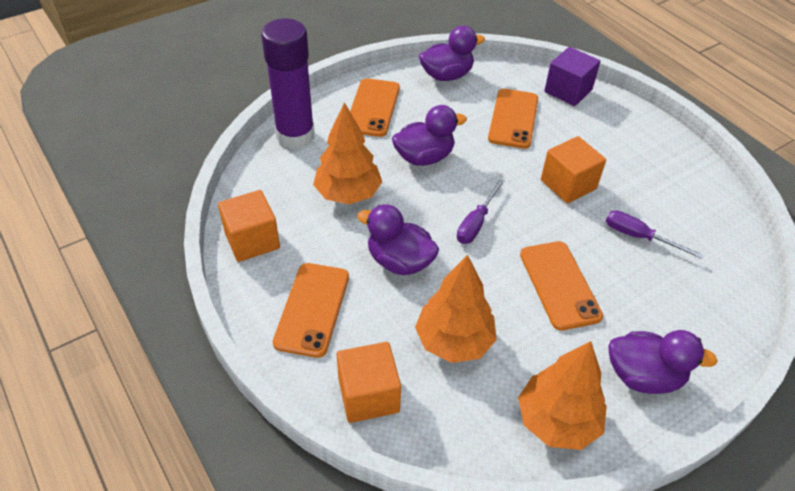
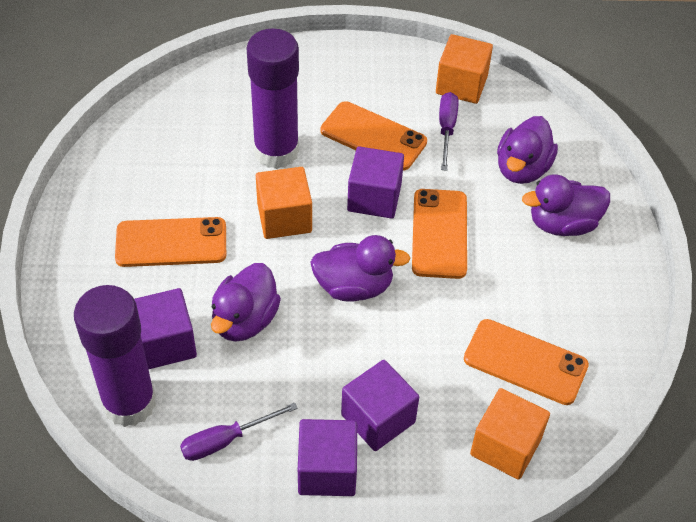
orange tree: 3 -> 0
purple cube: 1 -> 4
purple glue stick: 1 -> 2

